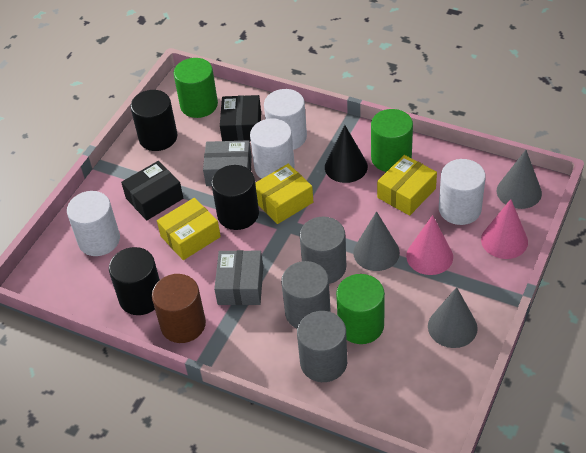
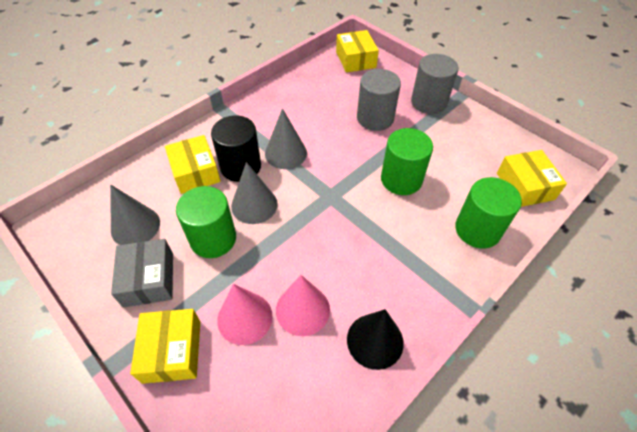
black box: 2 -> 0
black cylinder: 3 -> 1
brown cylinder: 1 -> 0
grey box: 2 -> 1
grey cylinder: 3 -> 2
white cylinder: 4 -> 0
yellow box: 3 -> 4

